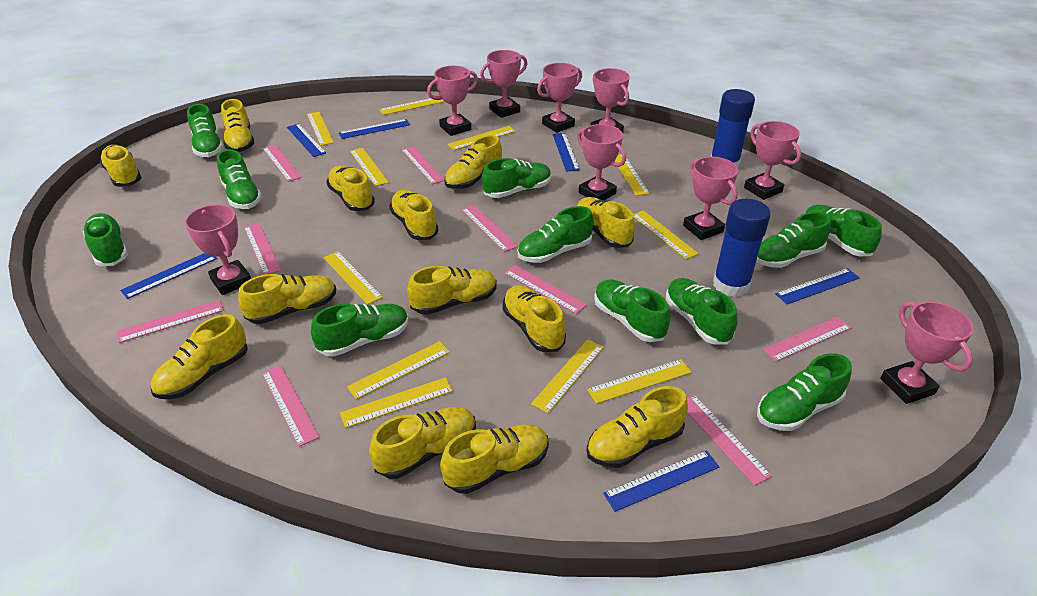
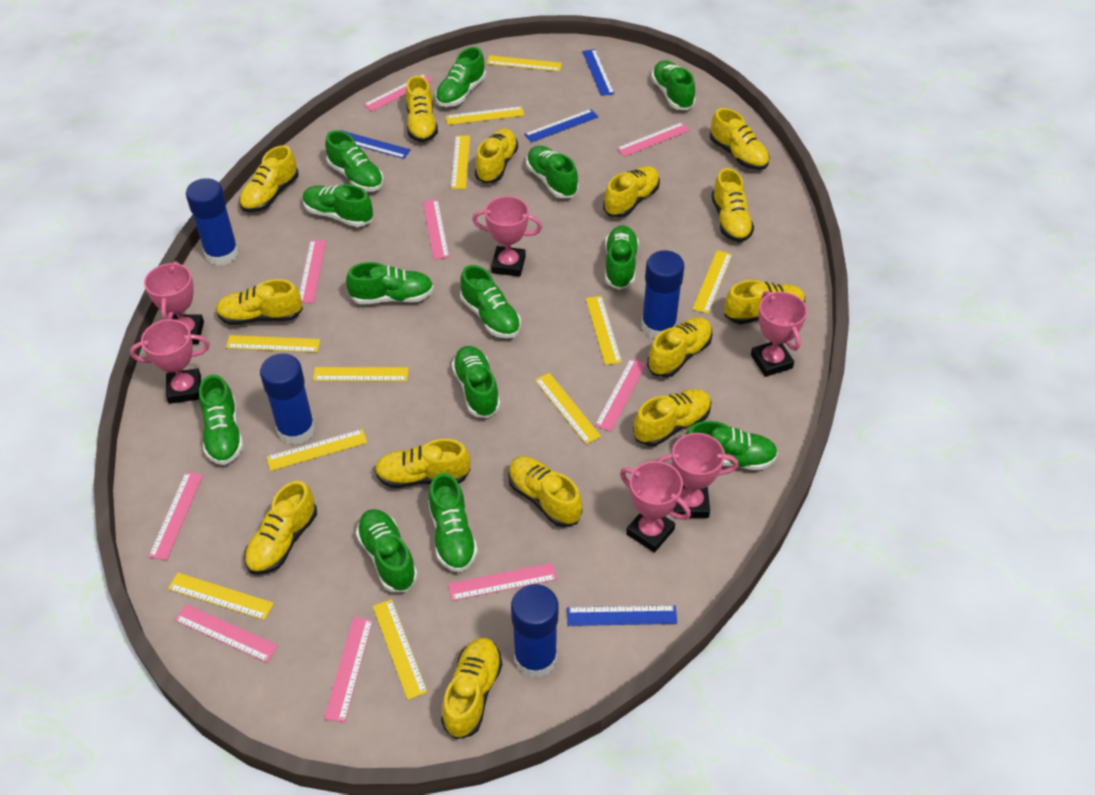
blue glue stick: 2 -> 4
blue ruler: 6 -> 4
green shoe: 11 -> 13
pink trophy: 9 -> 6
yellow shoe: 13 -> 14

